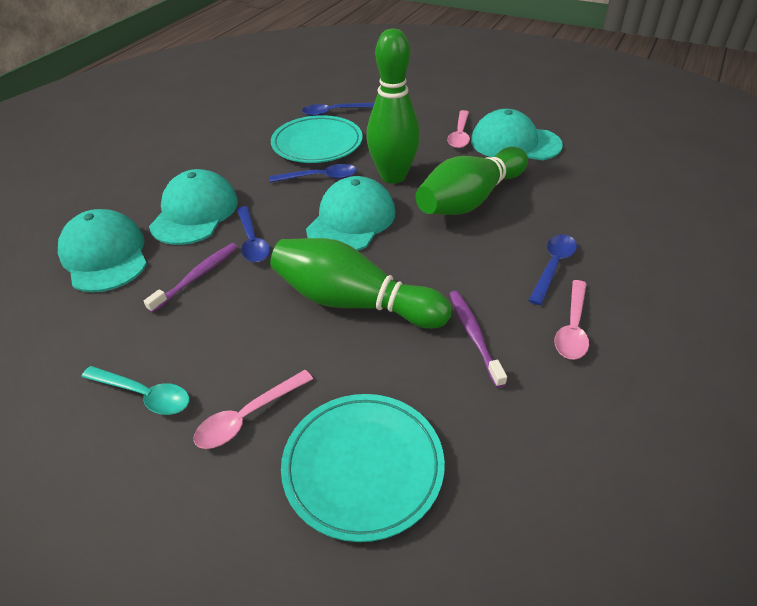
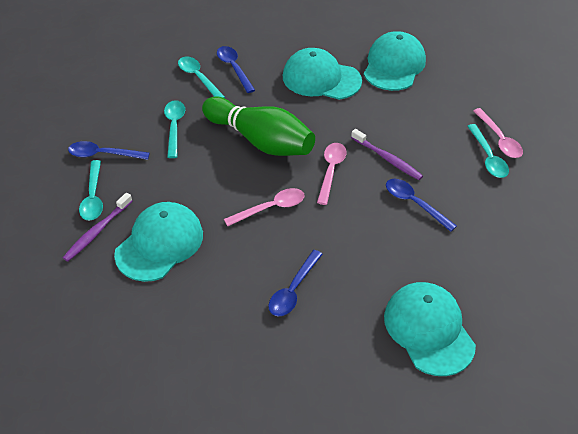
green bowling pin: 3 -> 1
turquoise plate: 2 -> 0
turquoise spoon: 1 -> 4

